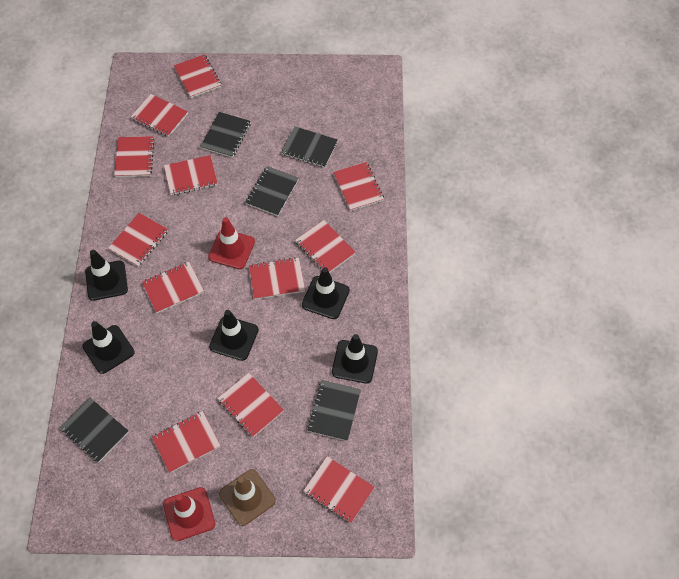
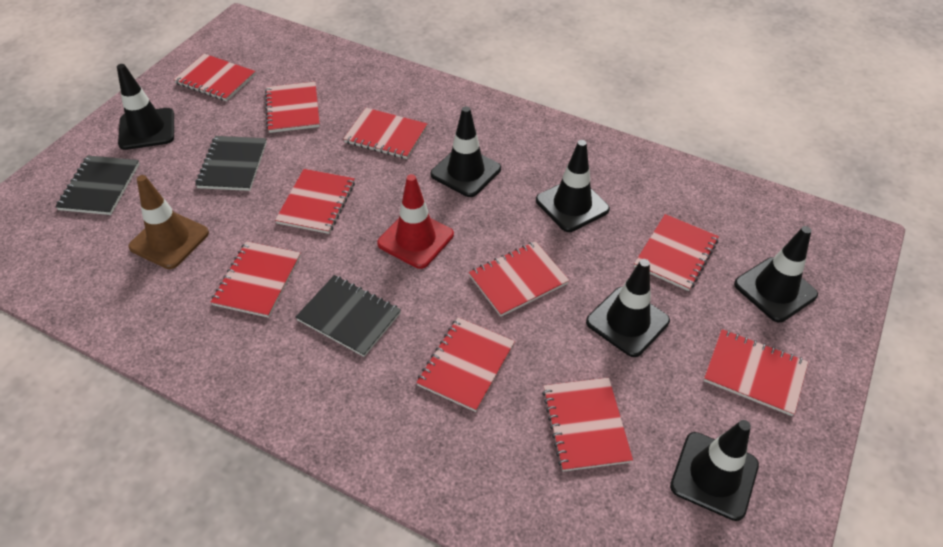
black notebook: 5 -> 3
black traffic cone: 5 -> 6
red notebook: 12 -> 10
red traffic cone: 2 -> 1

